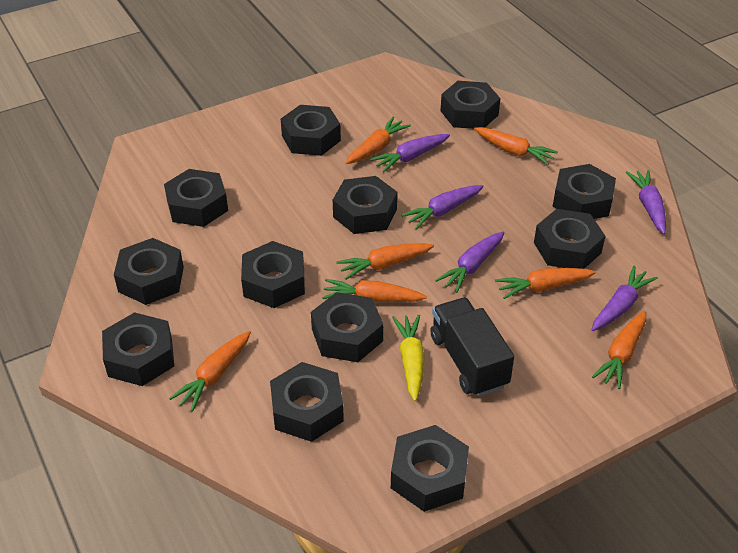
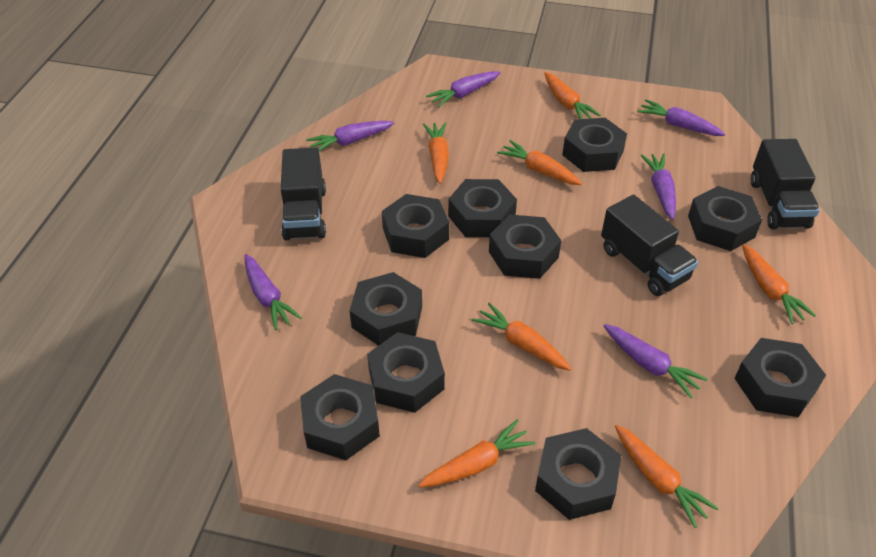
black nut: 12 -> 10
black truck: 1 -> 3
purple carrot: 5 -> 6
yellow carrot: 1 -> 0

